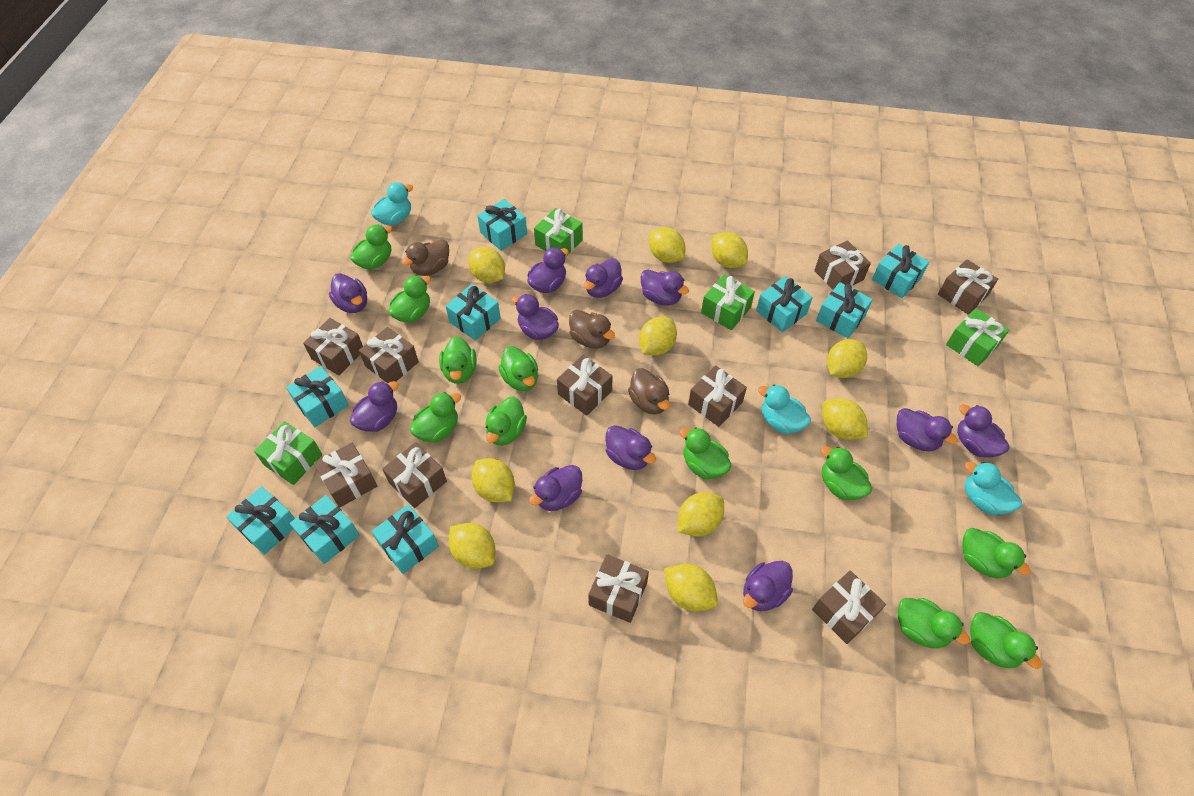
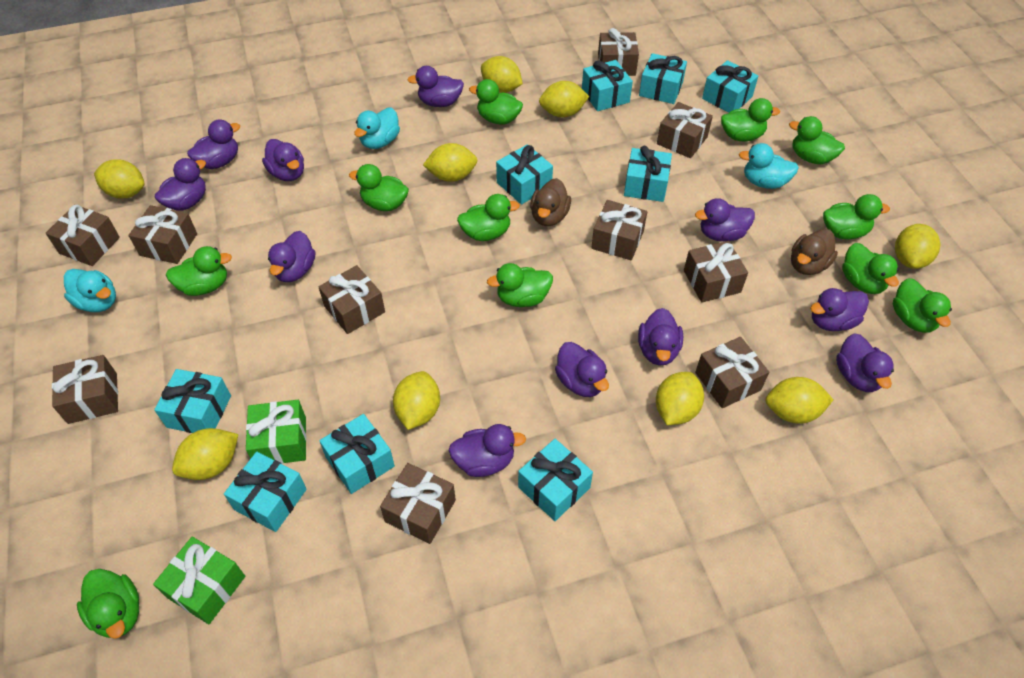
brown duck: 3 -> 2
green gift: 4 -> 2
yellow lemon: 10 -> 9

